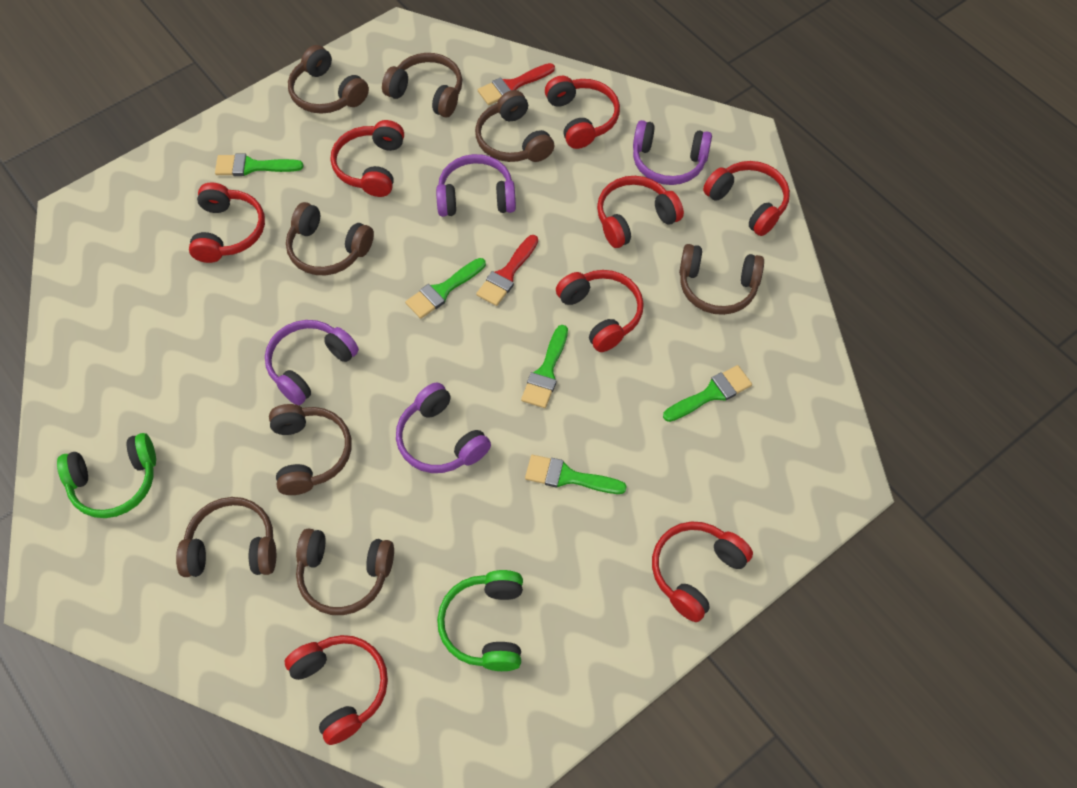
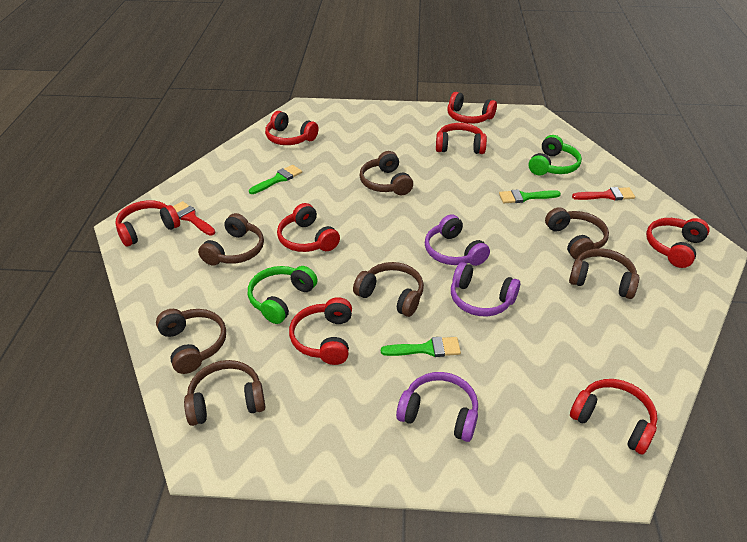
brown headphones: 8 -> 7
green brush: 5 -> 3
purple headphones: 4 -> 3

